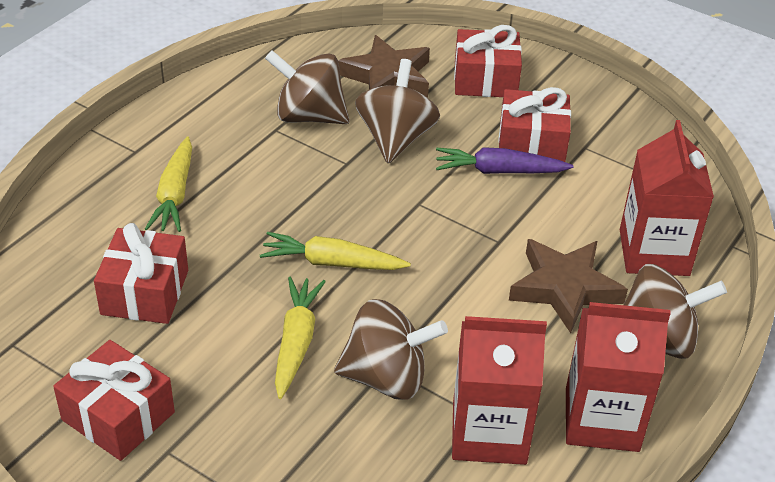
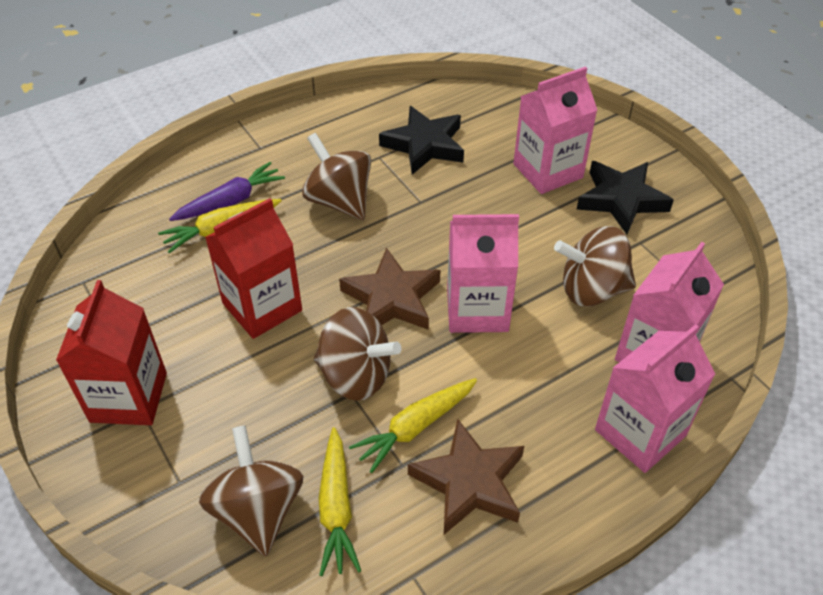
black star: 0 -> 2
pink carton: 0 -> 4
red carton: 3 -> 2
red gift: 4 -> 0

